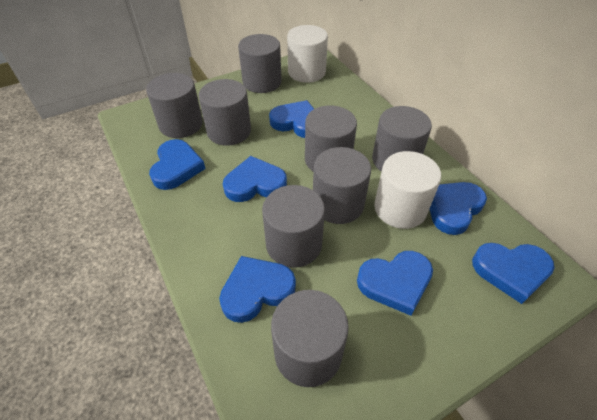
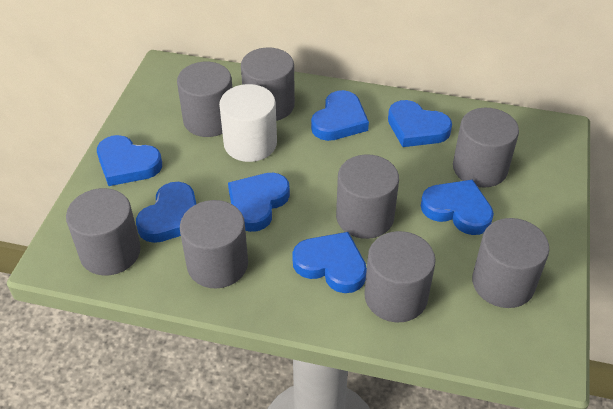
white cylinder: 2 -> 1

